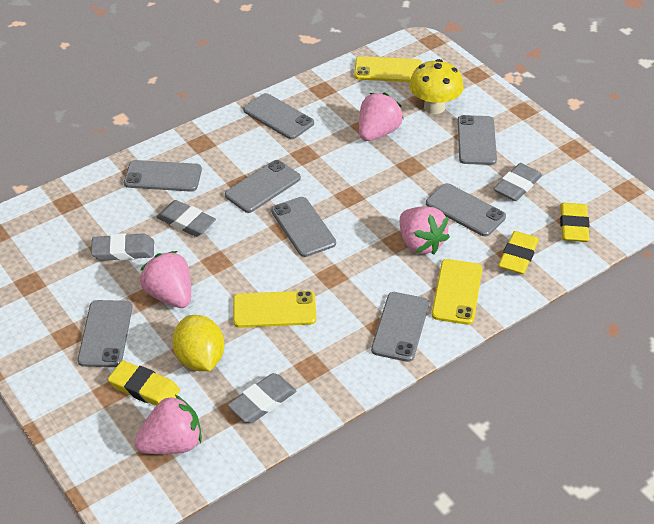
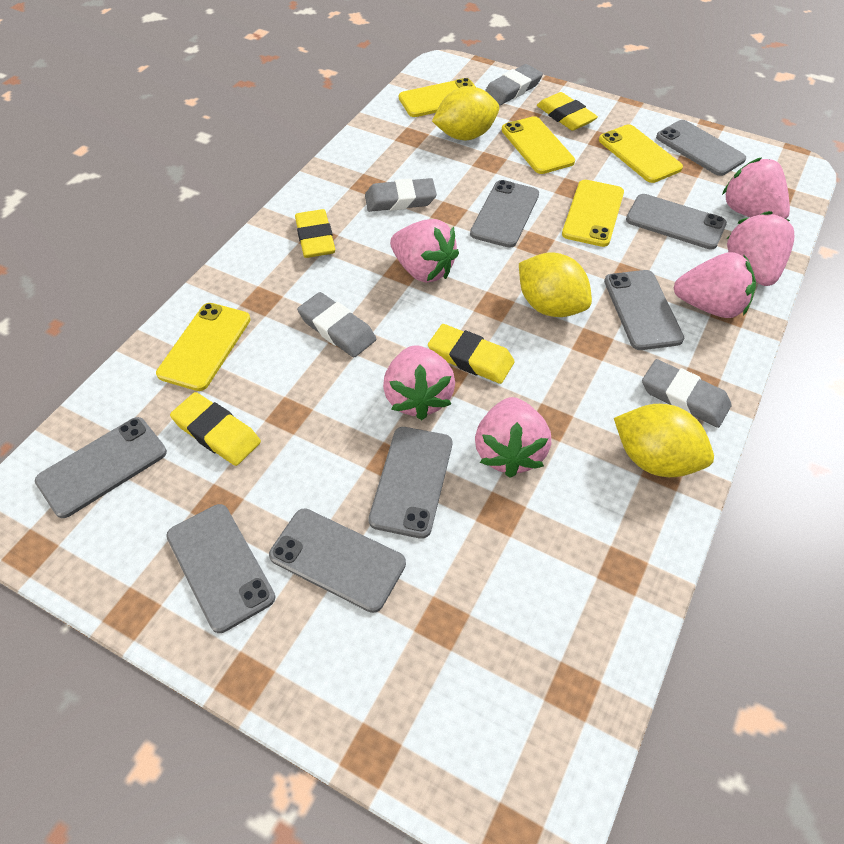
pink strawberry: 4 -> 6
yellow eraser: 3 -> 4
yellow lemon: 1 -> 3
yellow mushroom: 1 -> 0
yellow phone: 3 -> 5

